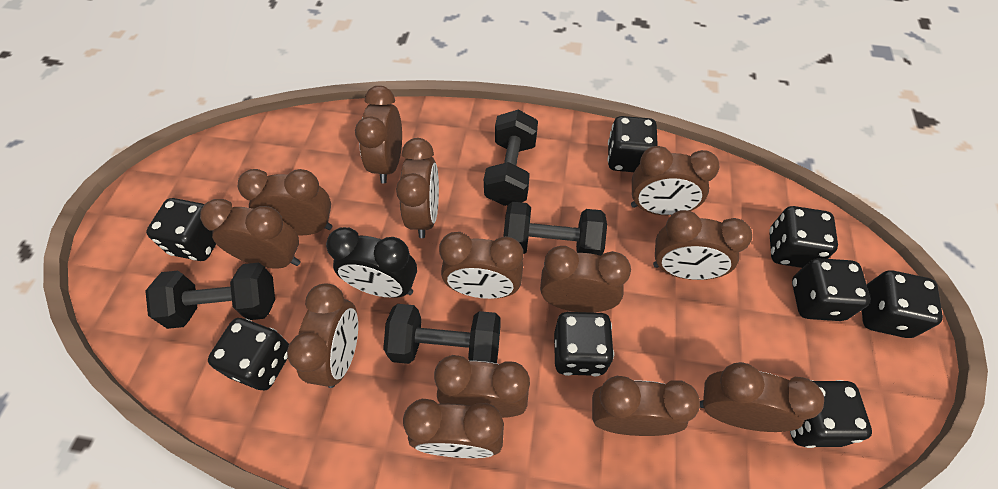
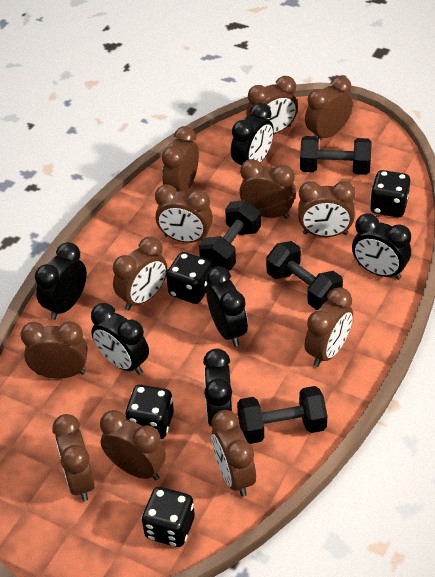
black clock: 1 -> 6
black dice: 8 -> 4
brown clock: 13 -> 12

